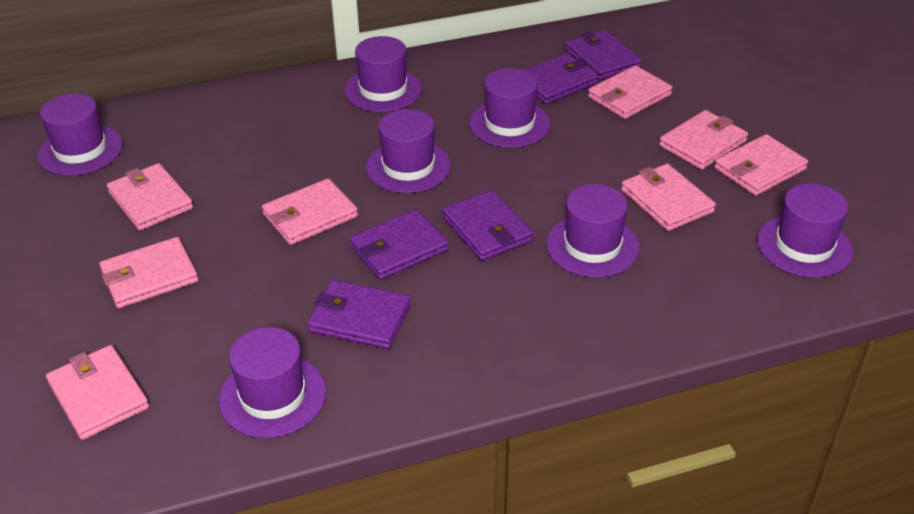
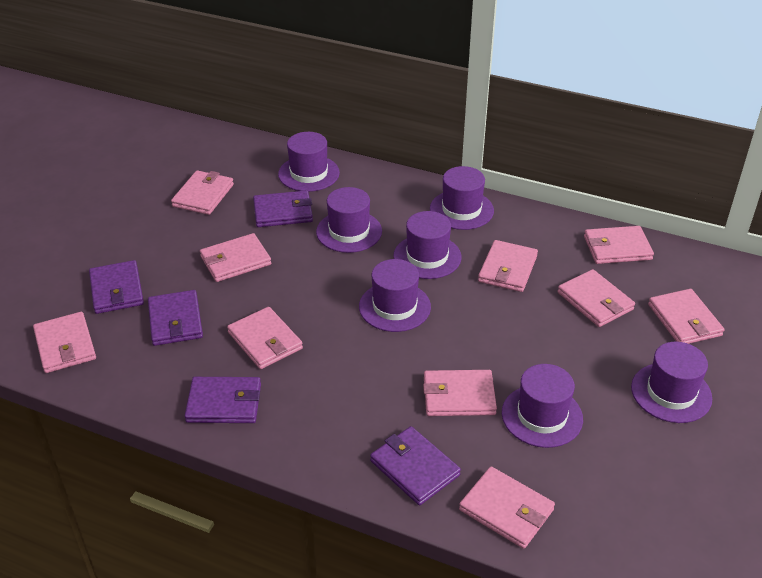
pink wallet: 8 -> 10

